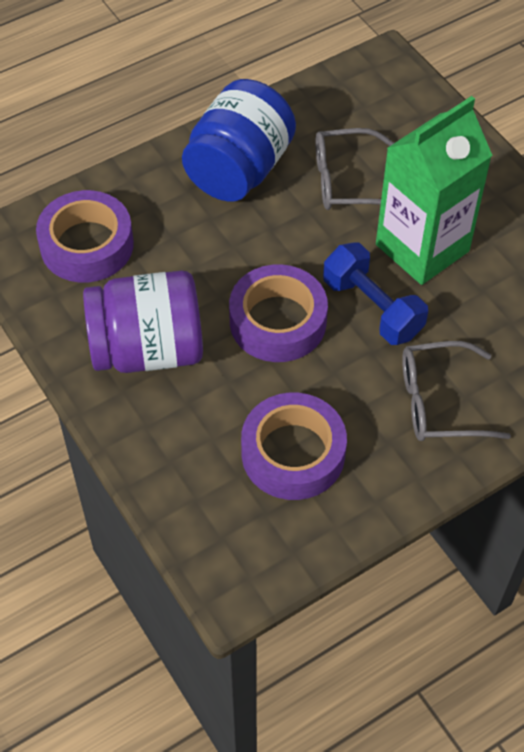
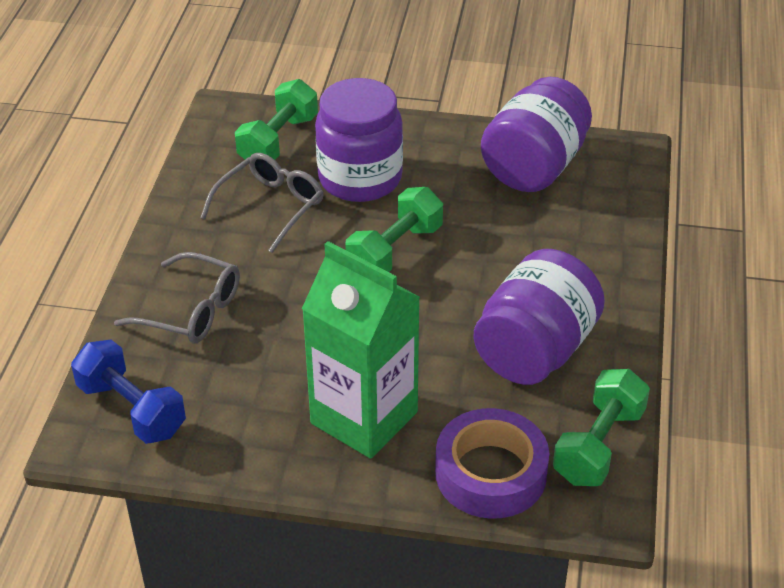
blue jar: 1 -> 0
green dumbbell: 0 -> 3
purple jar: 1 -> 3
purple tape: 3 -> 1

